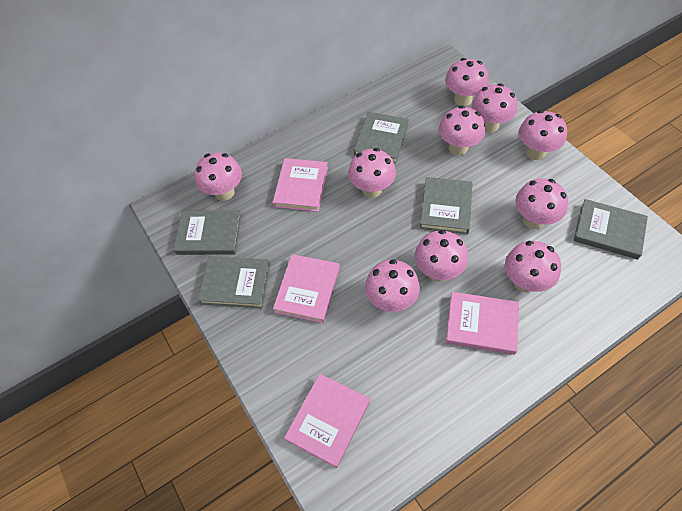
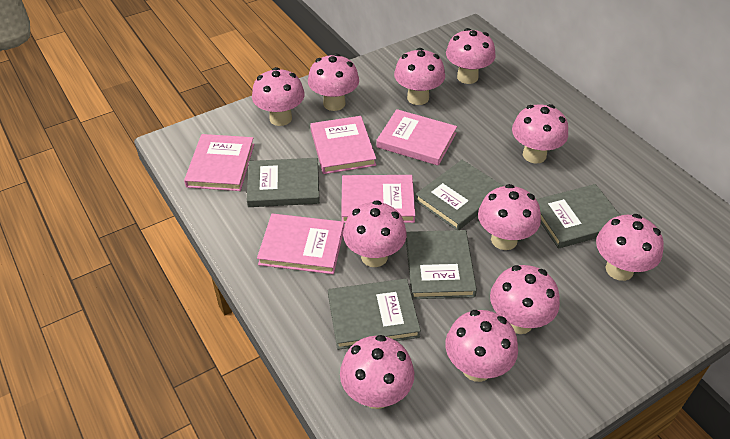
pink book: 4 -> 5
pink mushroom: 10 -> 11

